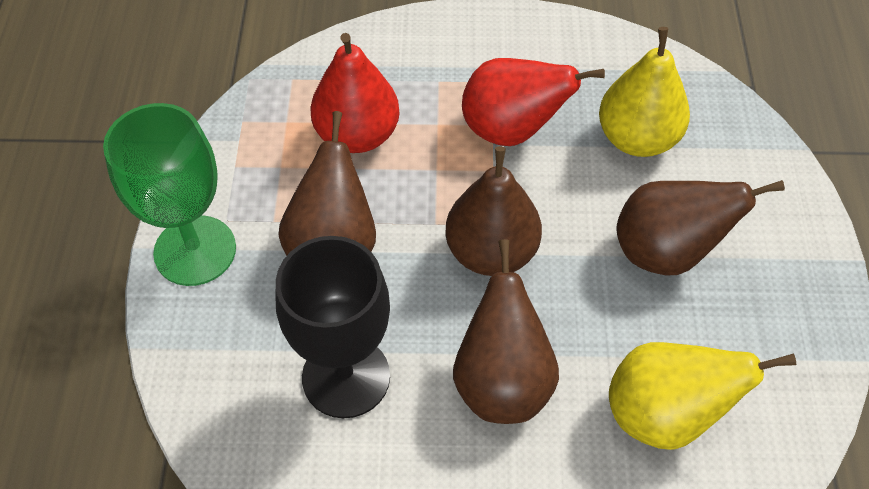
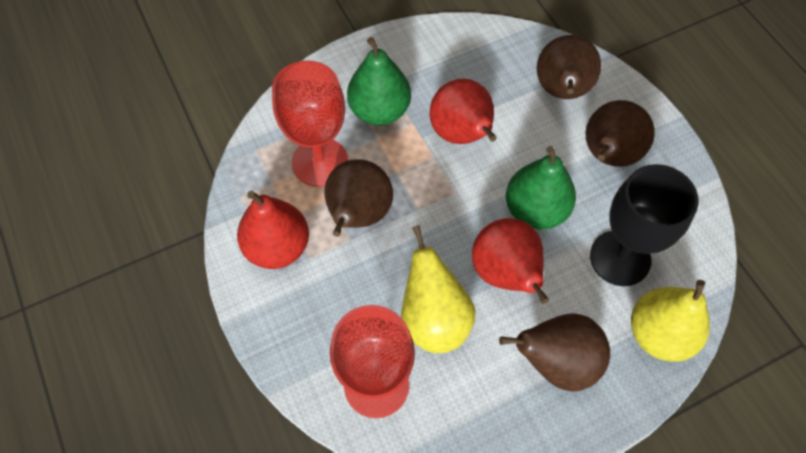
green goblet: 1 -> 0
green pear: 0 -> 2
red goblet: 0 -> 2
red pear: 2 -> 3

